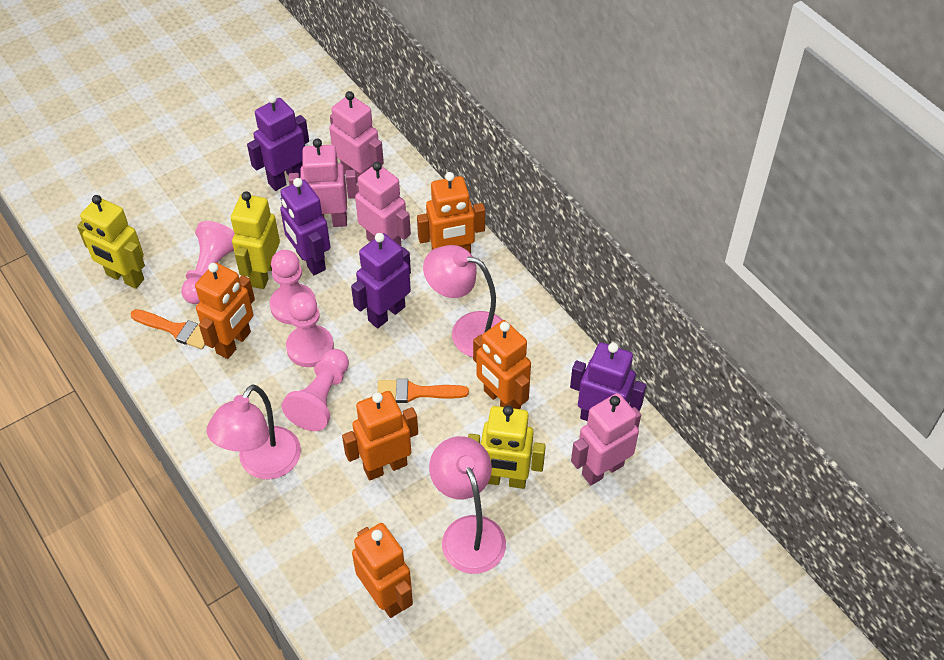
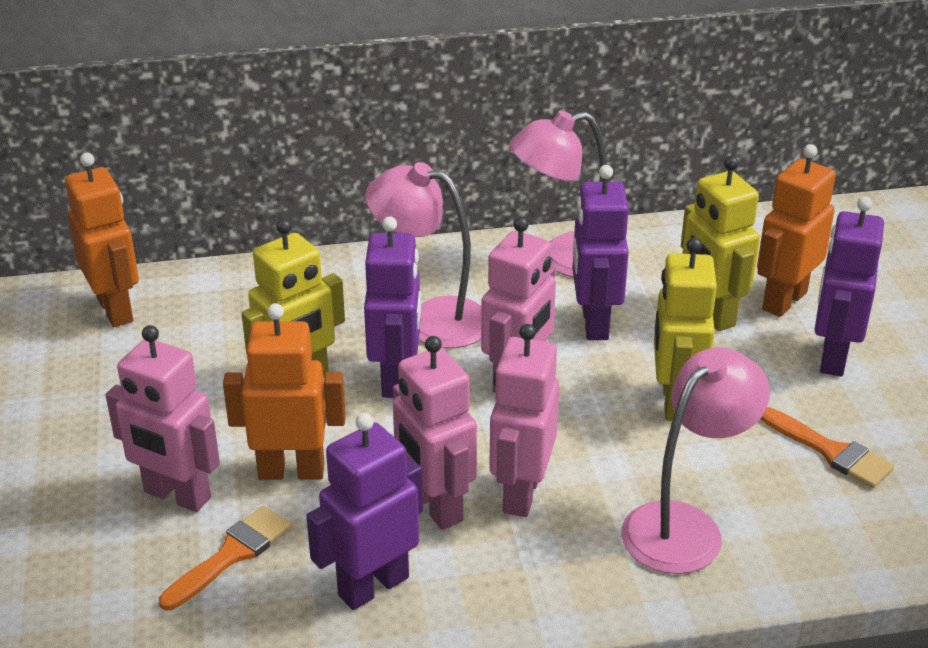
orange robot: 5 -> 3
pink pawn: 4 -> 0

